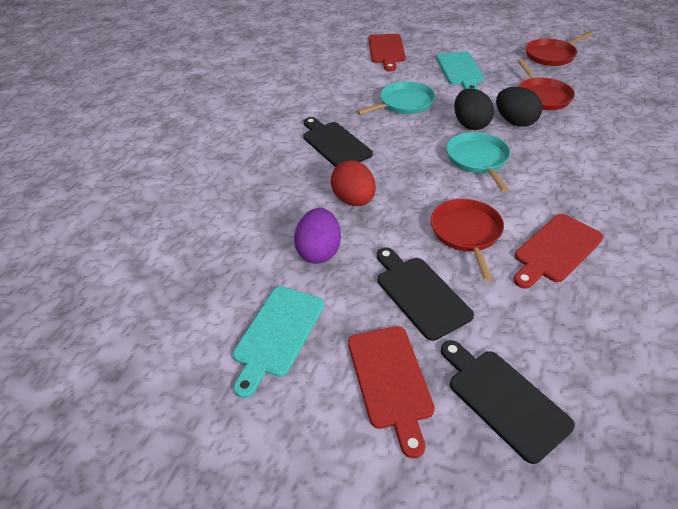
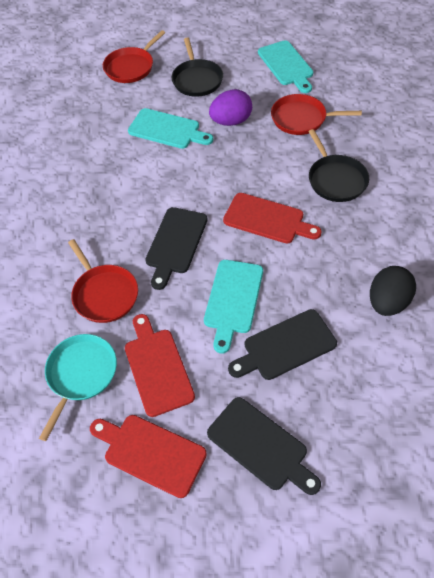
black egg: 2 -> 1
black pan: 0 -> 2
red egg: 1 -> 0
turquoise cutting board: 2 -> 3
turquoise pan: 2 -> 1

